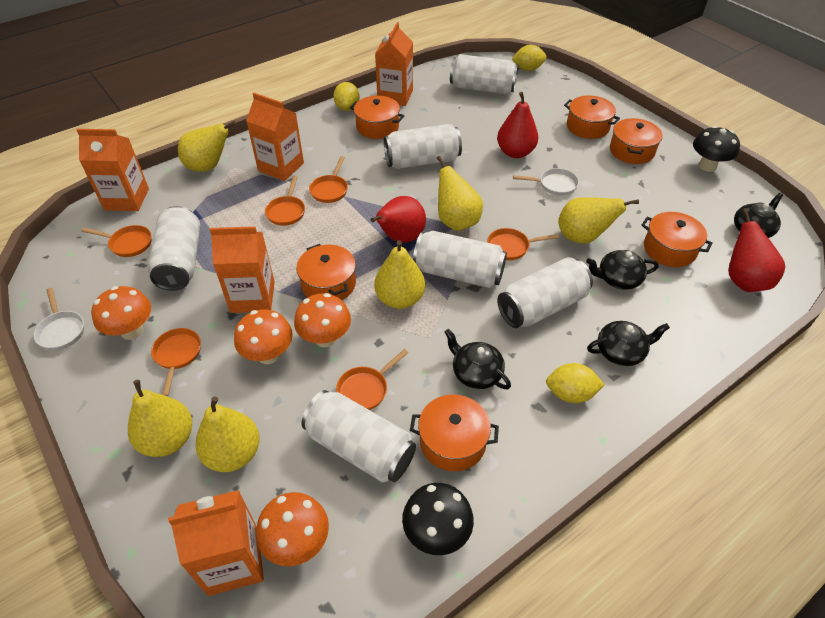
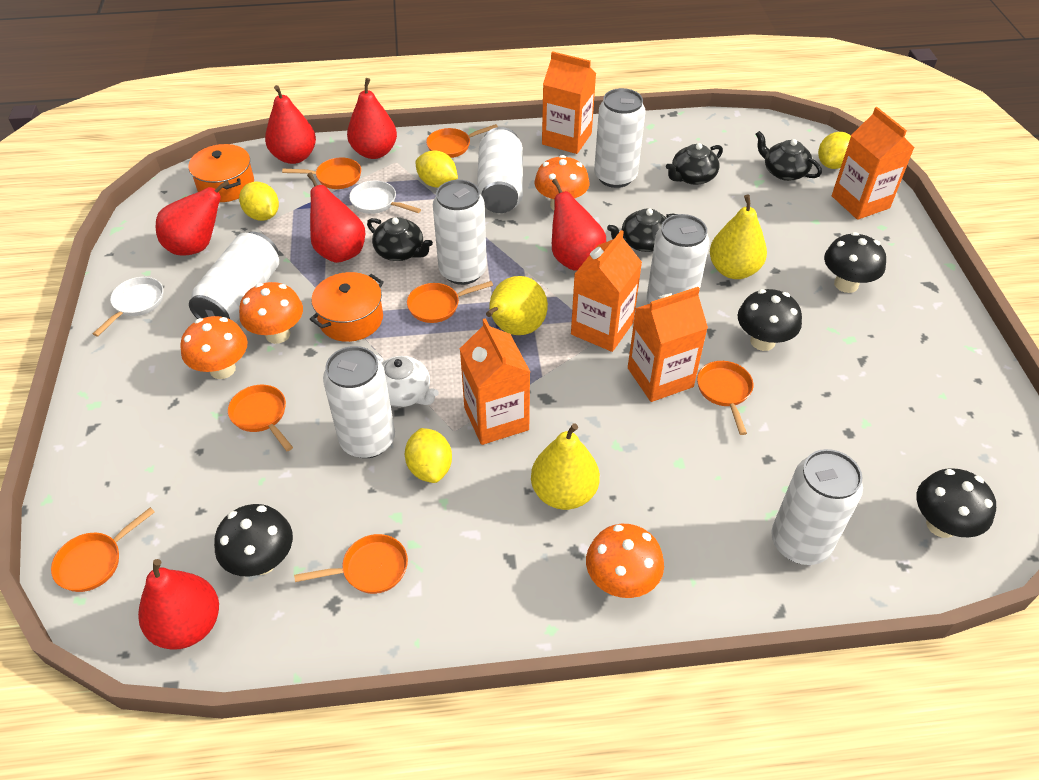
black mushroom: 2 -> 4
orange pan: 6 -> 7
orange pot: 6 -> 2
red pear: 3 -> 6
white can: 6 -> 7
white teapot: 0 -> 1
yellow lemon: 3 -> 4
yellow pear: 6 -> 3

